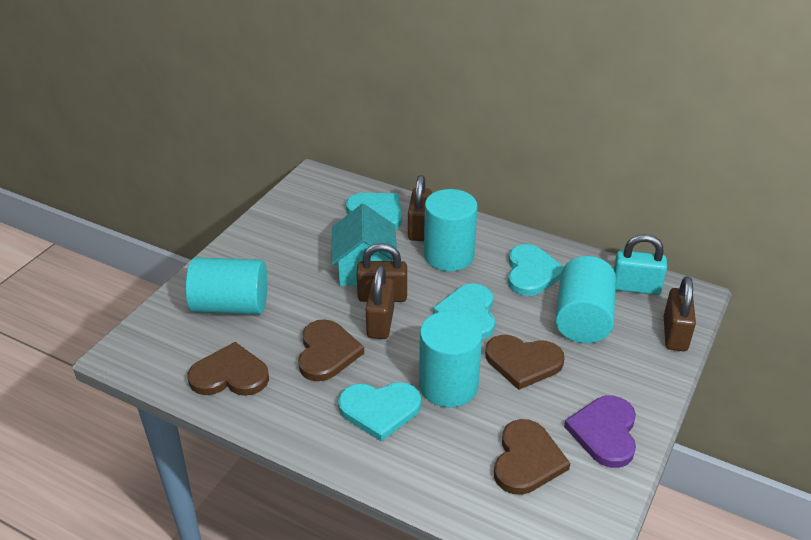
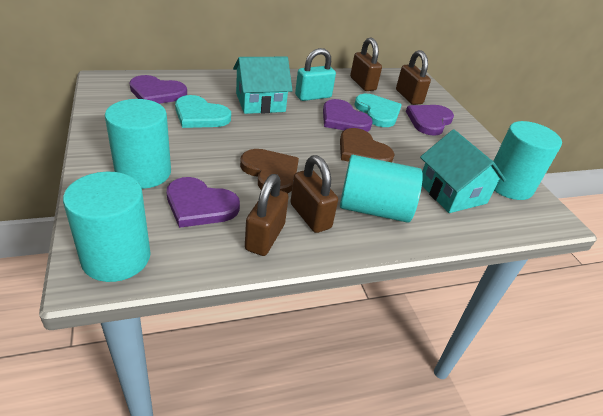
brown heart: 4 -> 2
purple heart: 1 -> 4
turquoise heart: 4 -> 2
turquoise house: 1 -> 2

